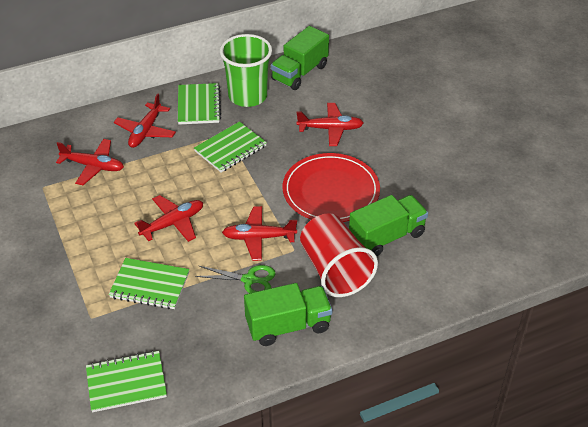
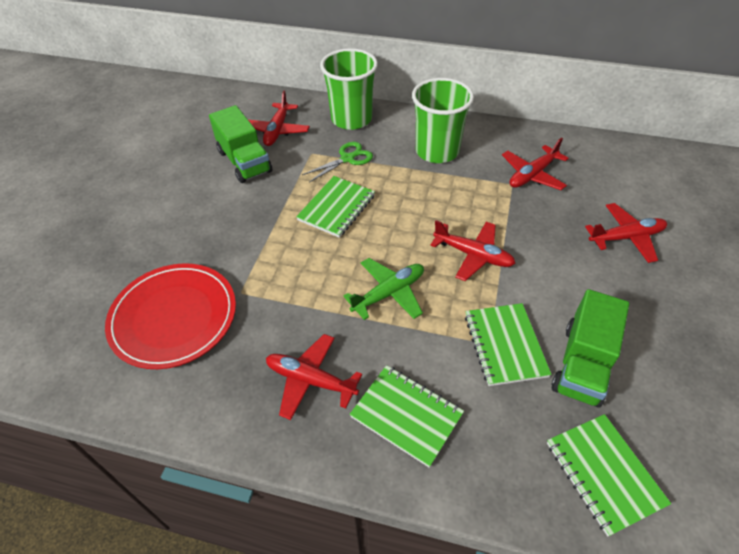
green cup: 1 -> 2
green plane: 0 -> 1
green truck: 3 -> 2
red cup: 1 -> 0

